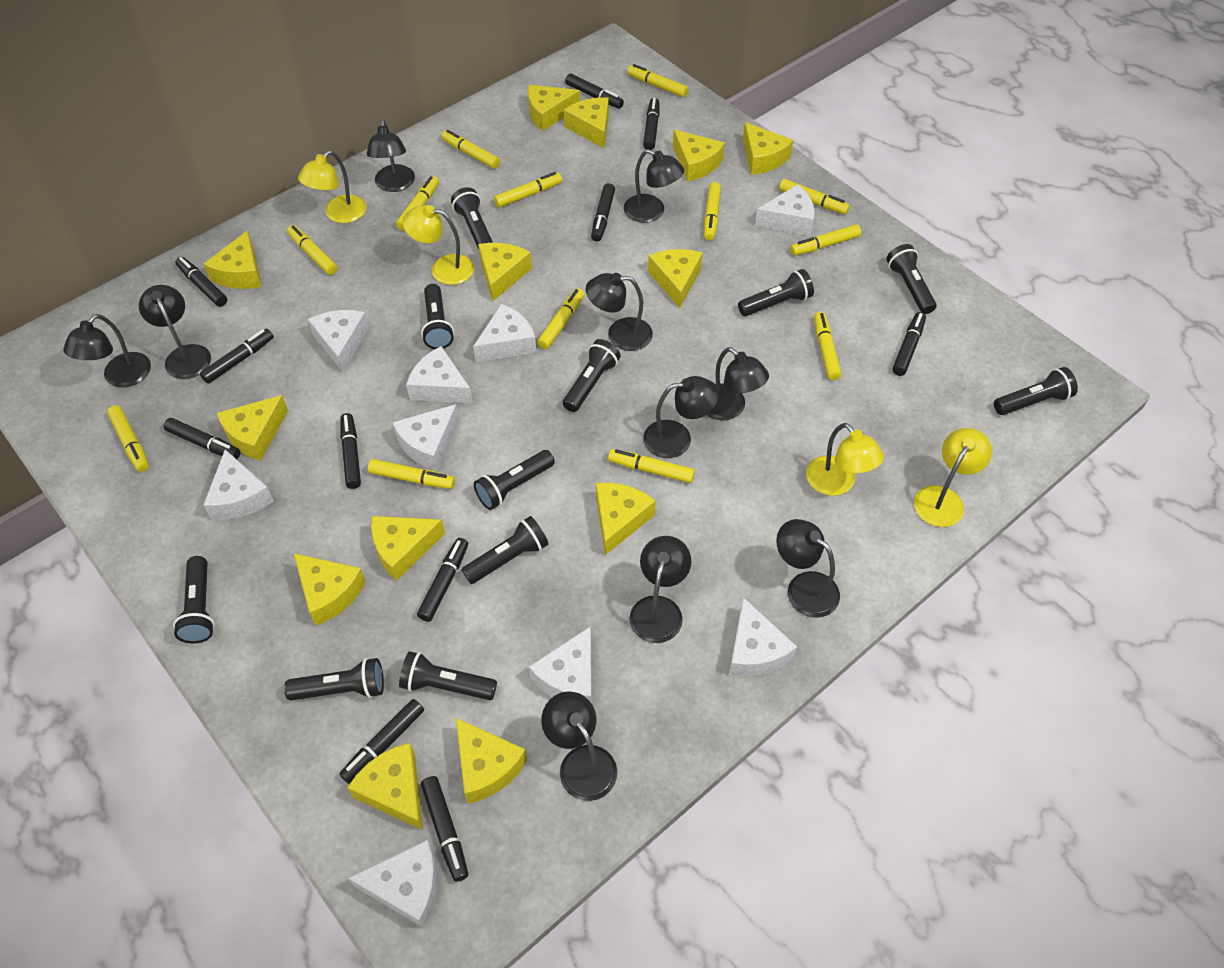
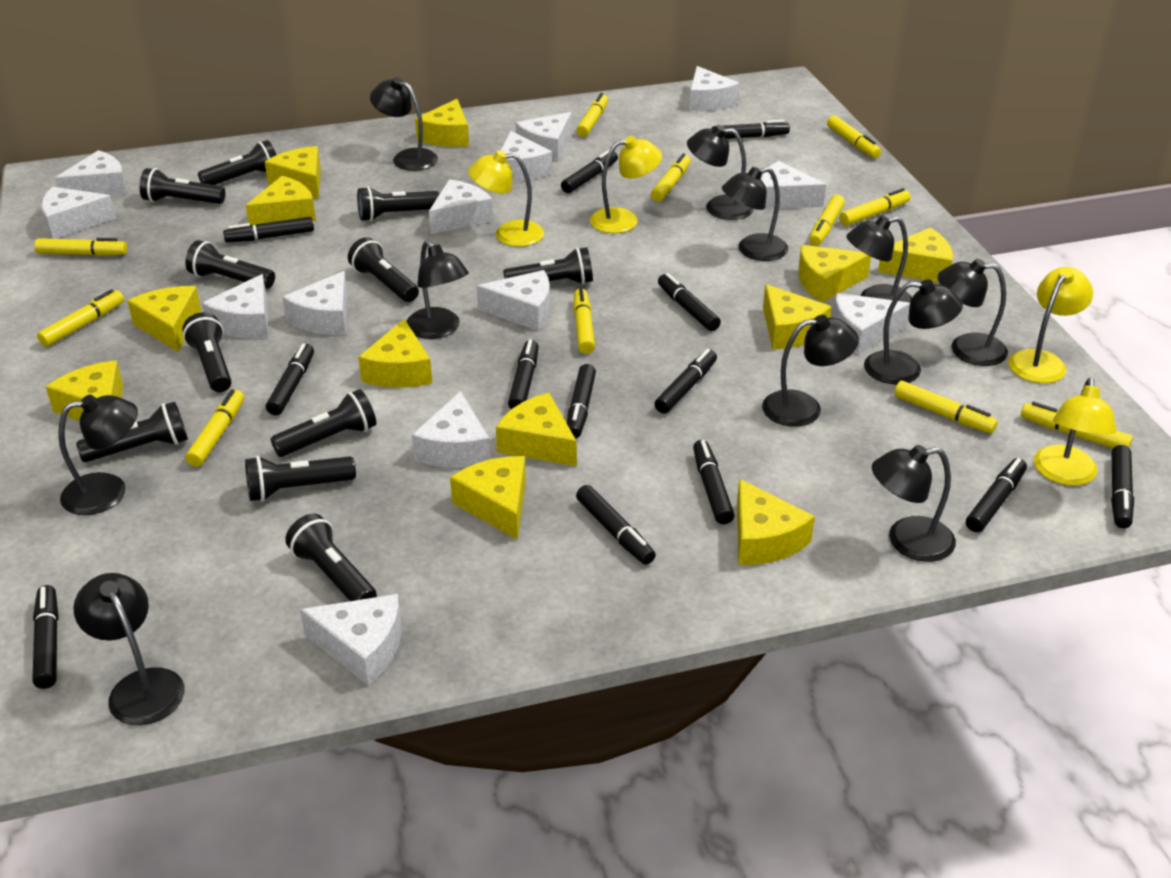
black lamp: 10 -> 11
black marker: 11 -> 13
white cheese: 9 -> 13
yellow cheese: 13 -> 12
yellow marker: 13 -> 11

